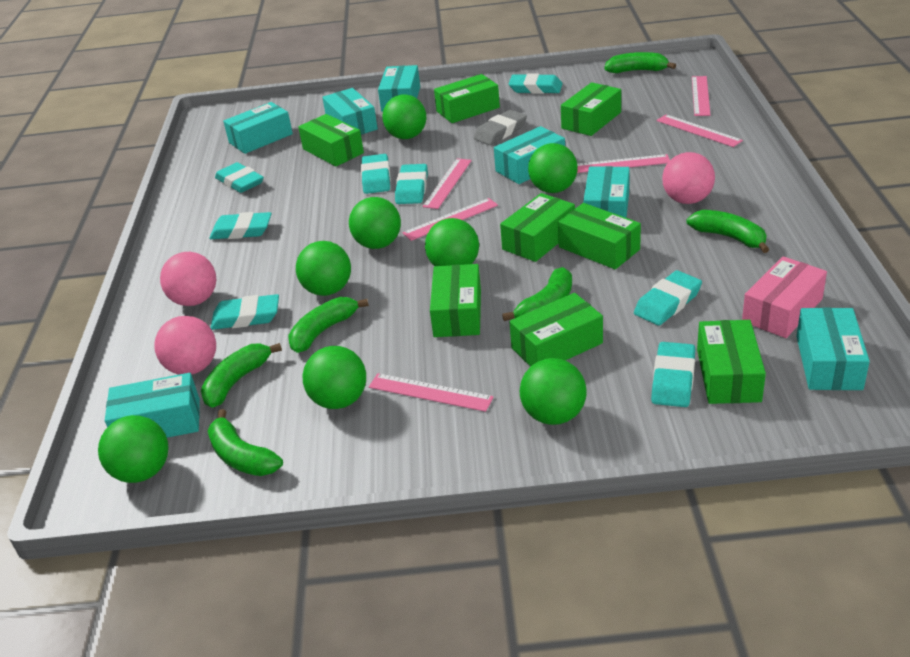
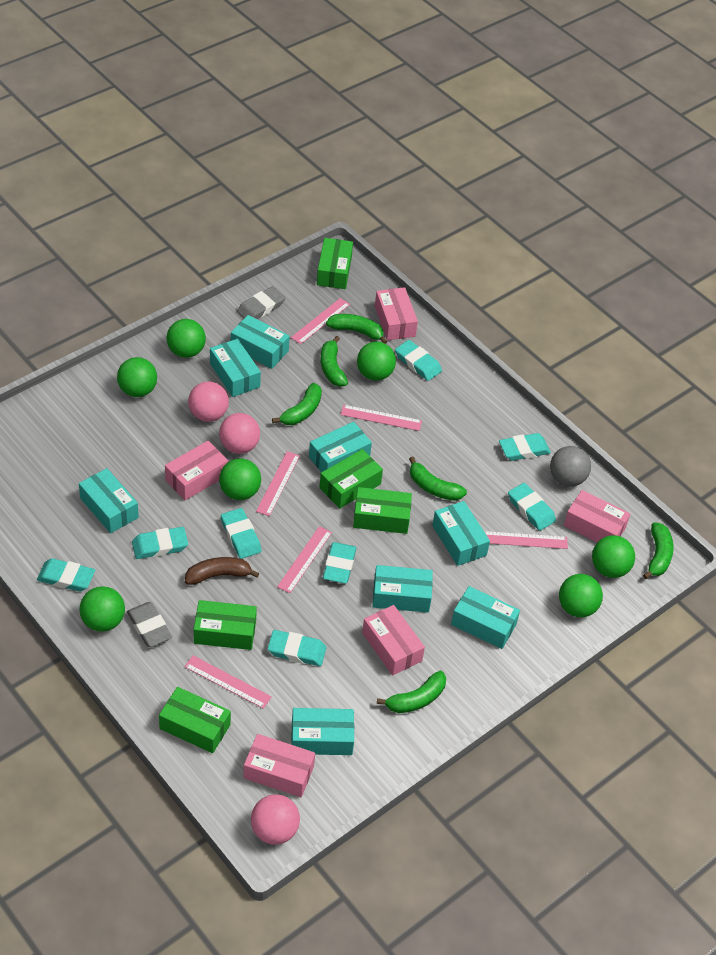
brown banana: 0 -> 1
green ball: 8 -> 7
green box: 8 -> 5
grey ball: 0 -> 1
grey eraser: 1 -> 2
pink box: 1 -> 5
turquoise box: 7 -> 8

